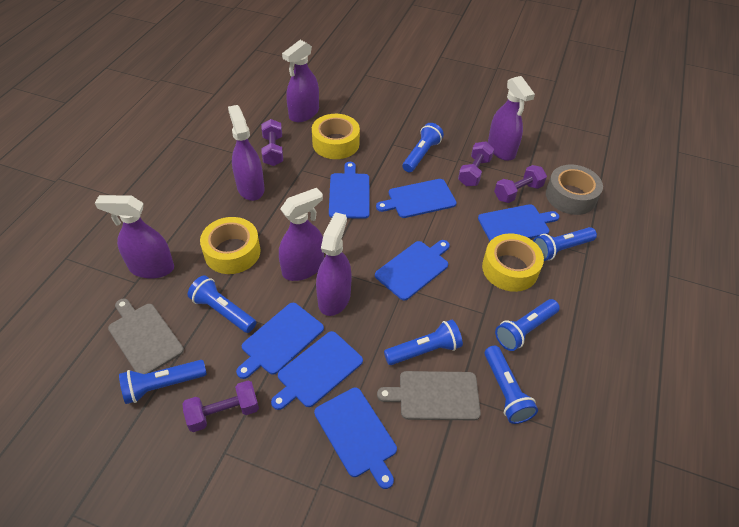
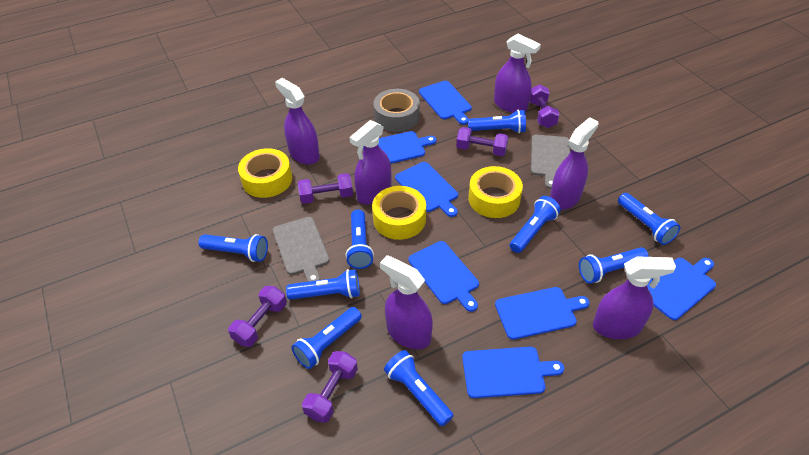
blue flashlight: 7 -> 9
purple dumbbell: 4 -> 5

